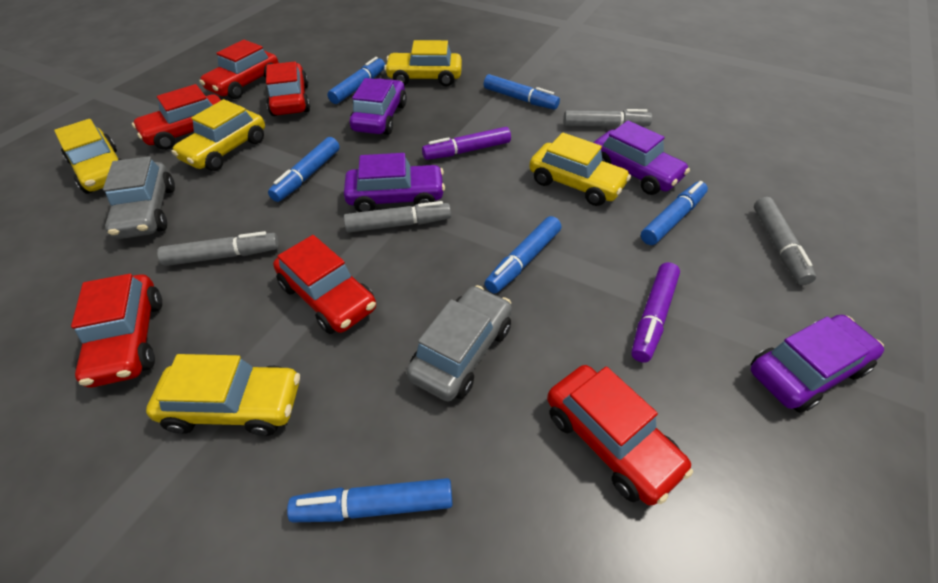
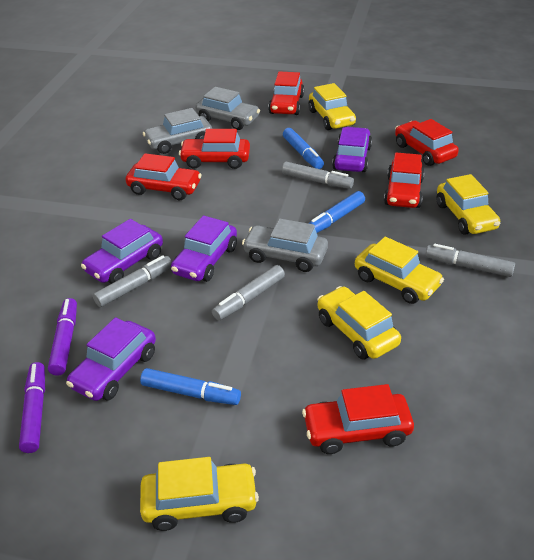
blue marker: 6 -> 3
grey car: 2 -> 3

